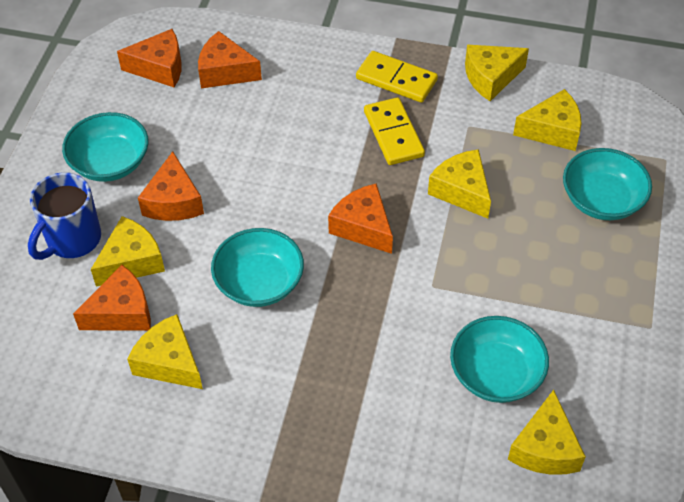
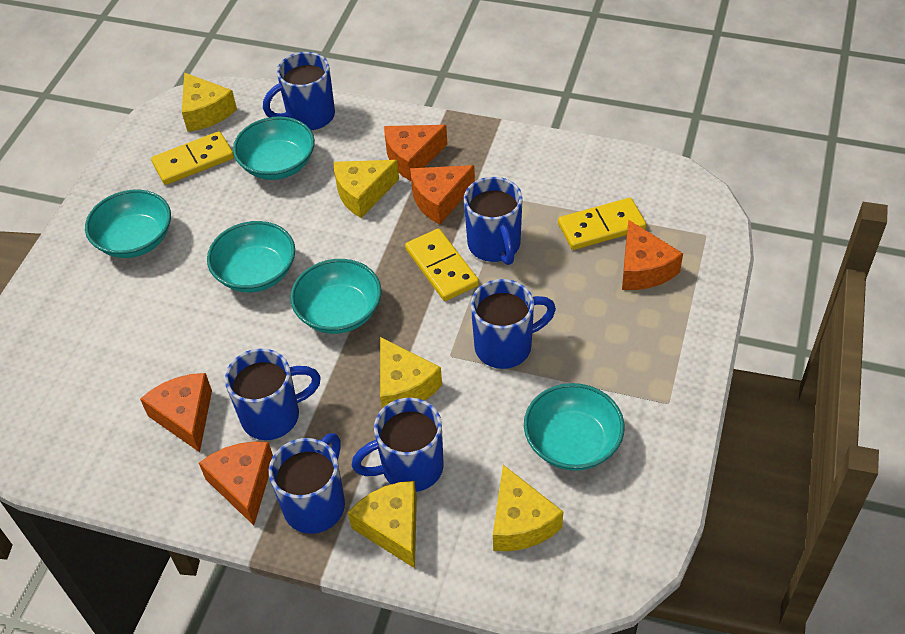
blue mug: 1 -> 6
turquoise bowl: 4 -> 5
yellow cheese: 6 -> 5
yellow domino: 2 -> 3

